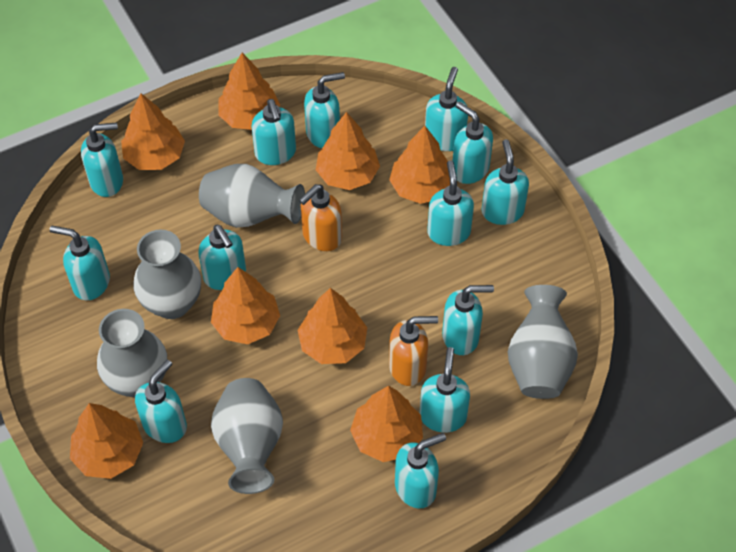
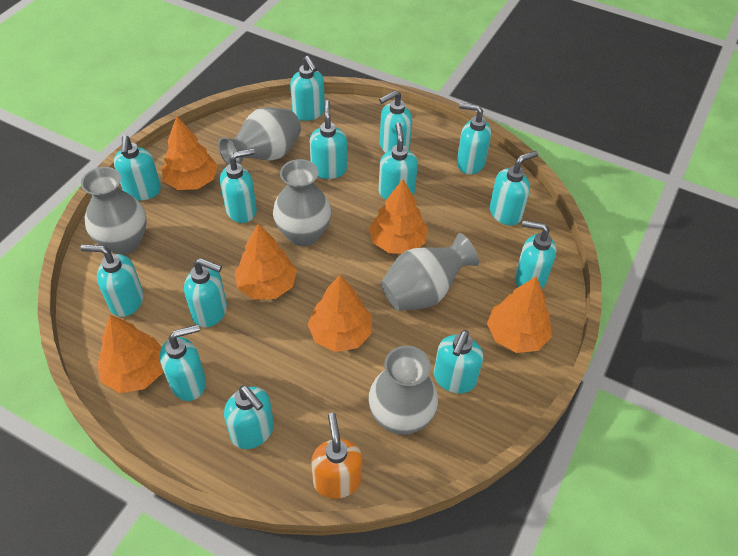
orange soap dispenser: 2 -> 1
orange tree: 8 -> 6
turquoise soap dispenser: 13 -> 14

